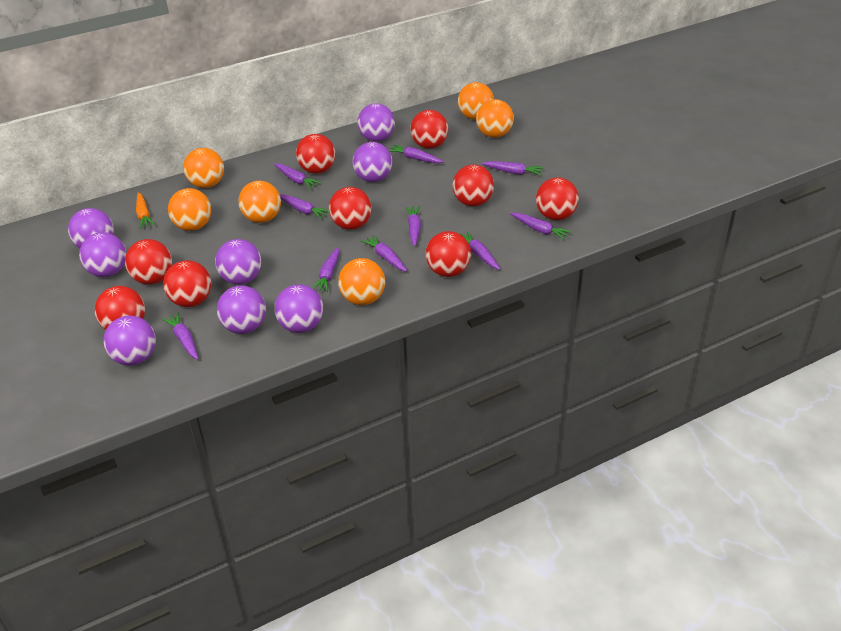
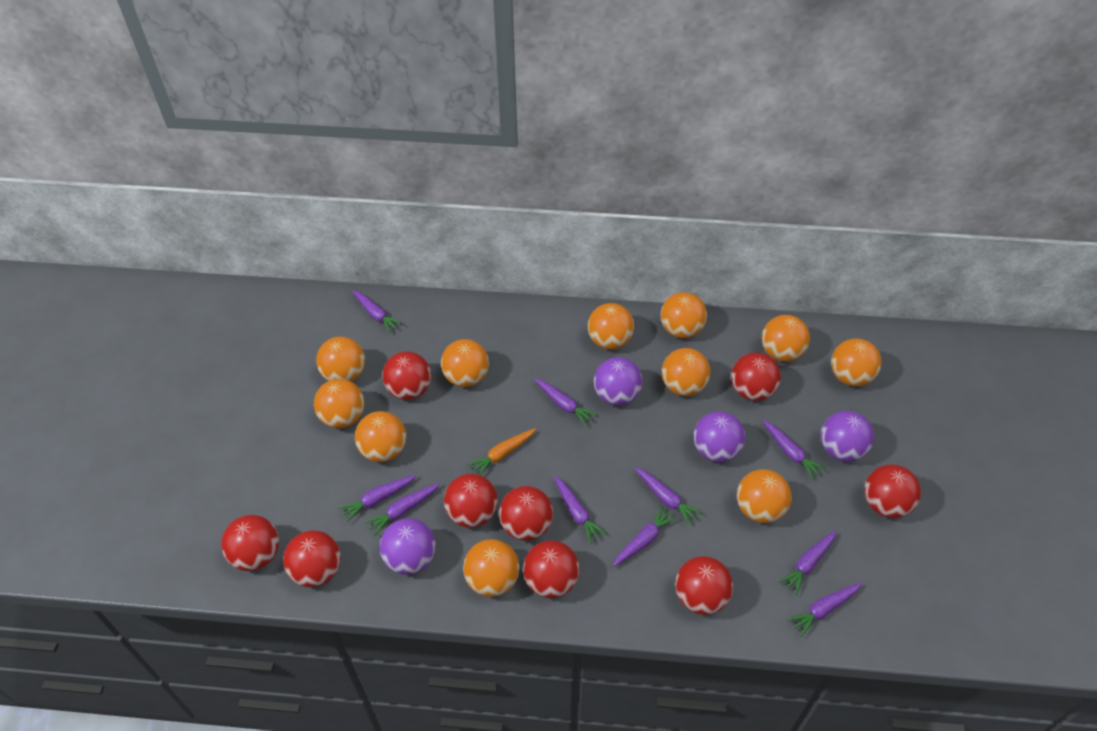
orange ball: 6 -> 11
purple ball: 8 -> 4

